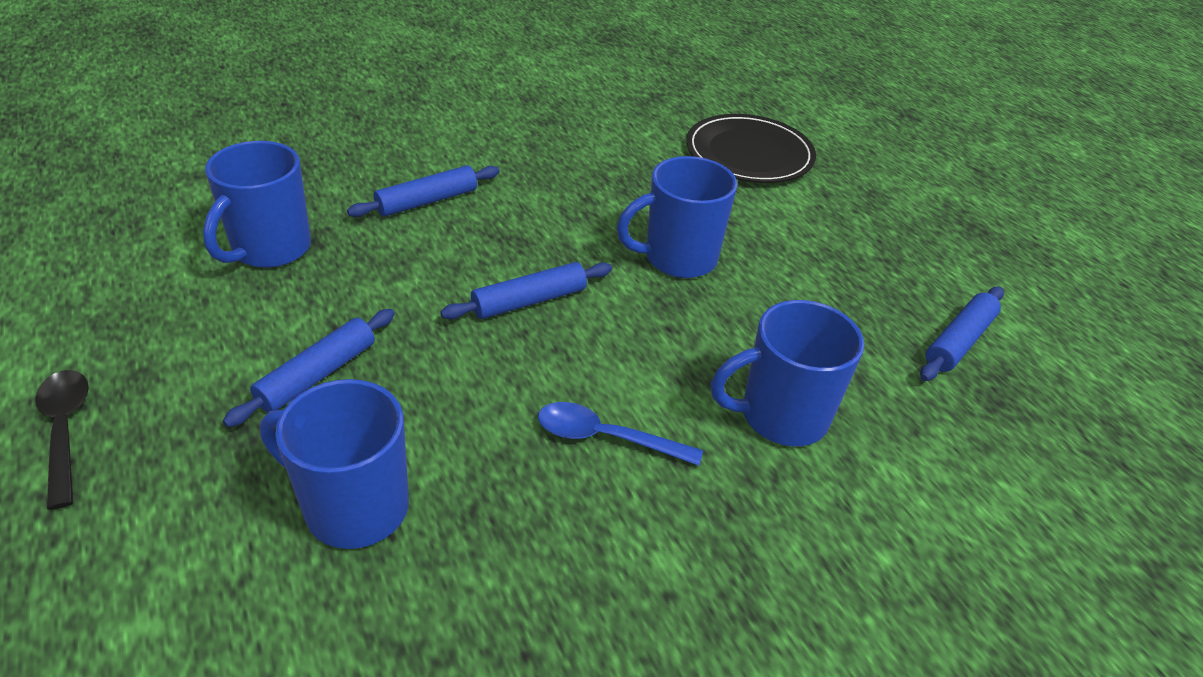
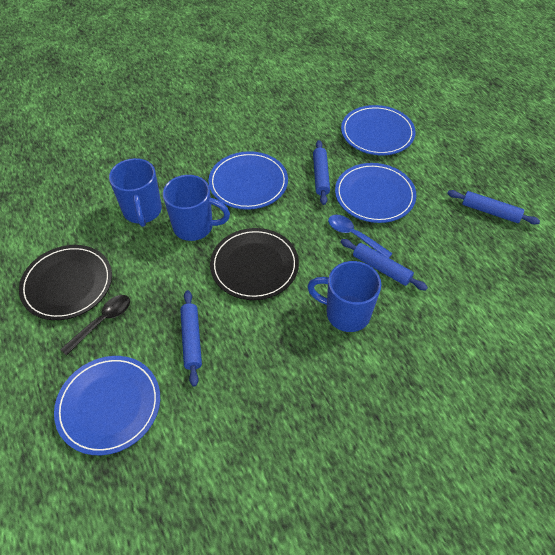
black plate: 1 -> 2
blue mug: 4 -> 3
blue plate: 0 -> 4

